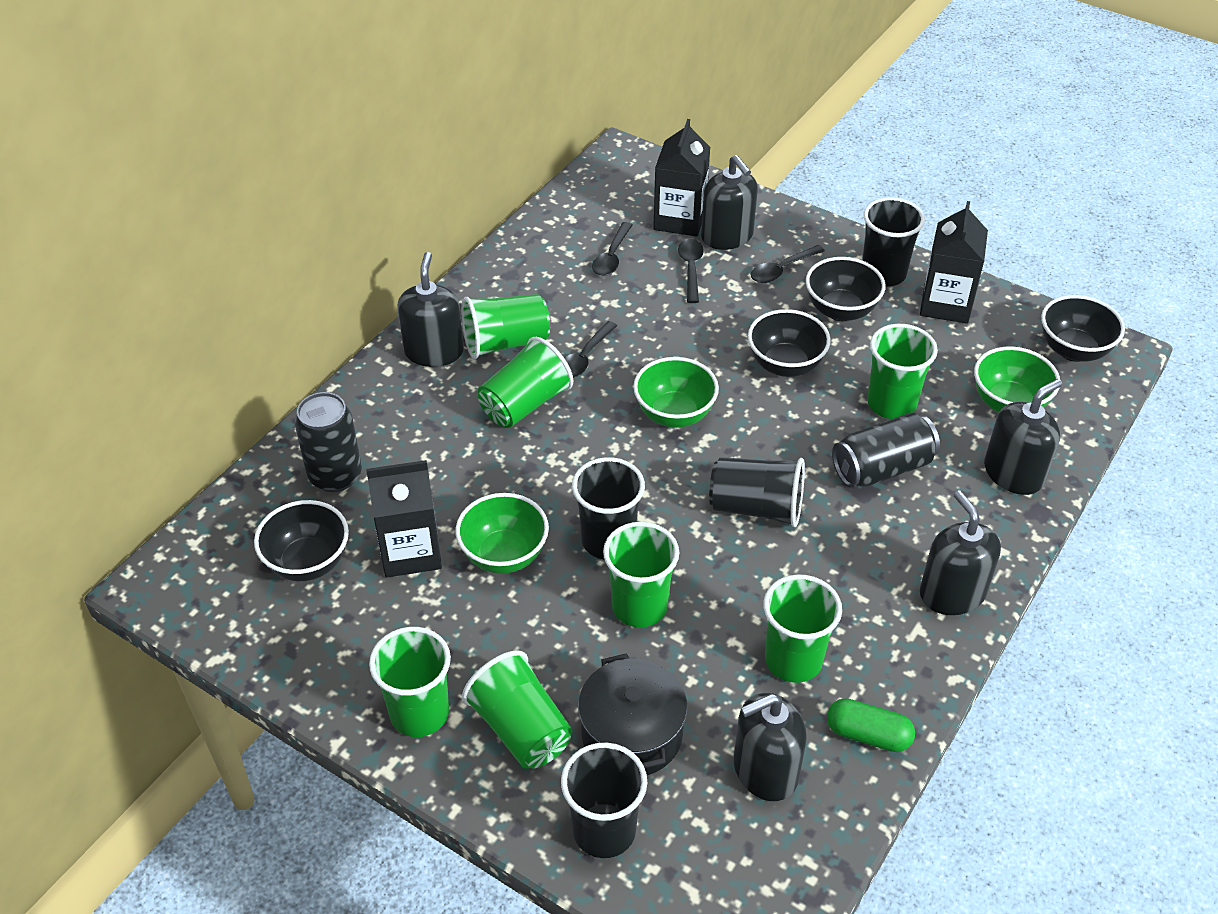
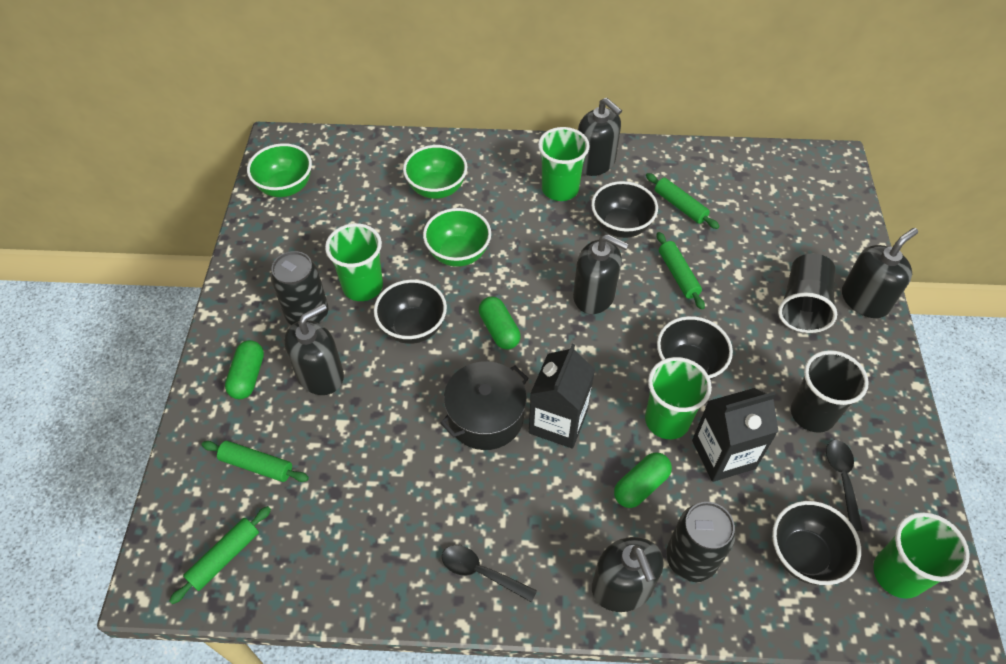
black carton: 3 -> 2
black cup: 4 -> 2
black spoon: 4 -> 2
green capsule: 1 -> 3
green cup: 7 -> 4
green rolling pin: 0 -> 4

